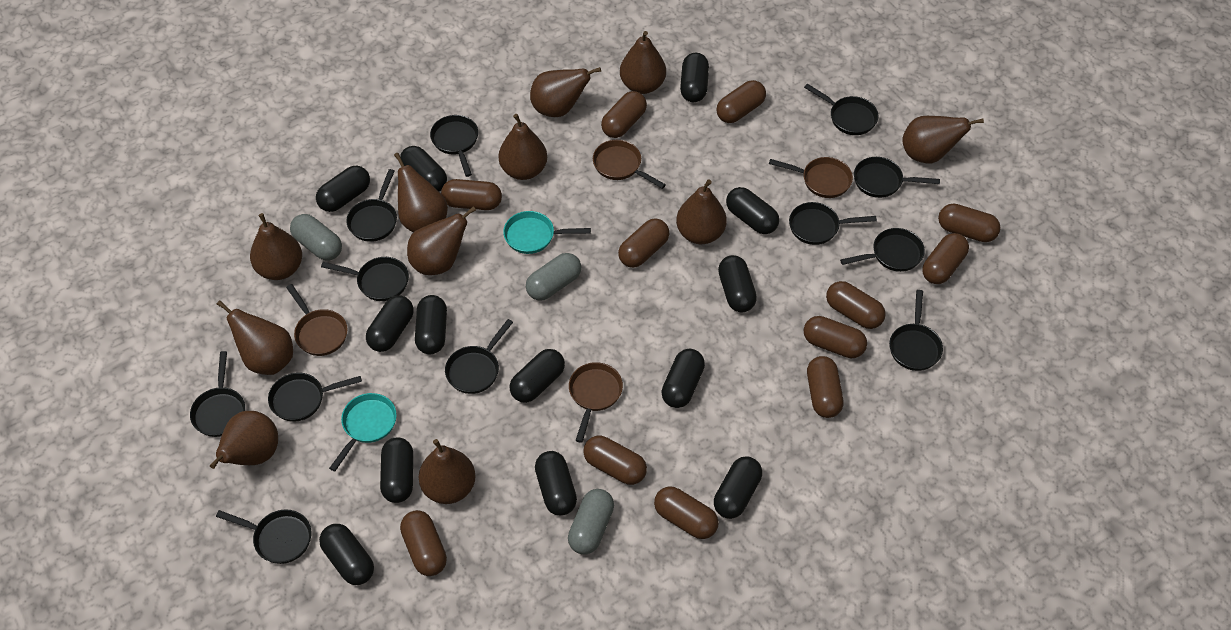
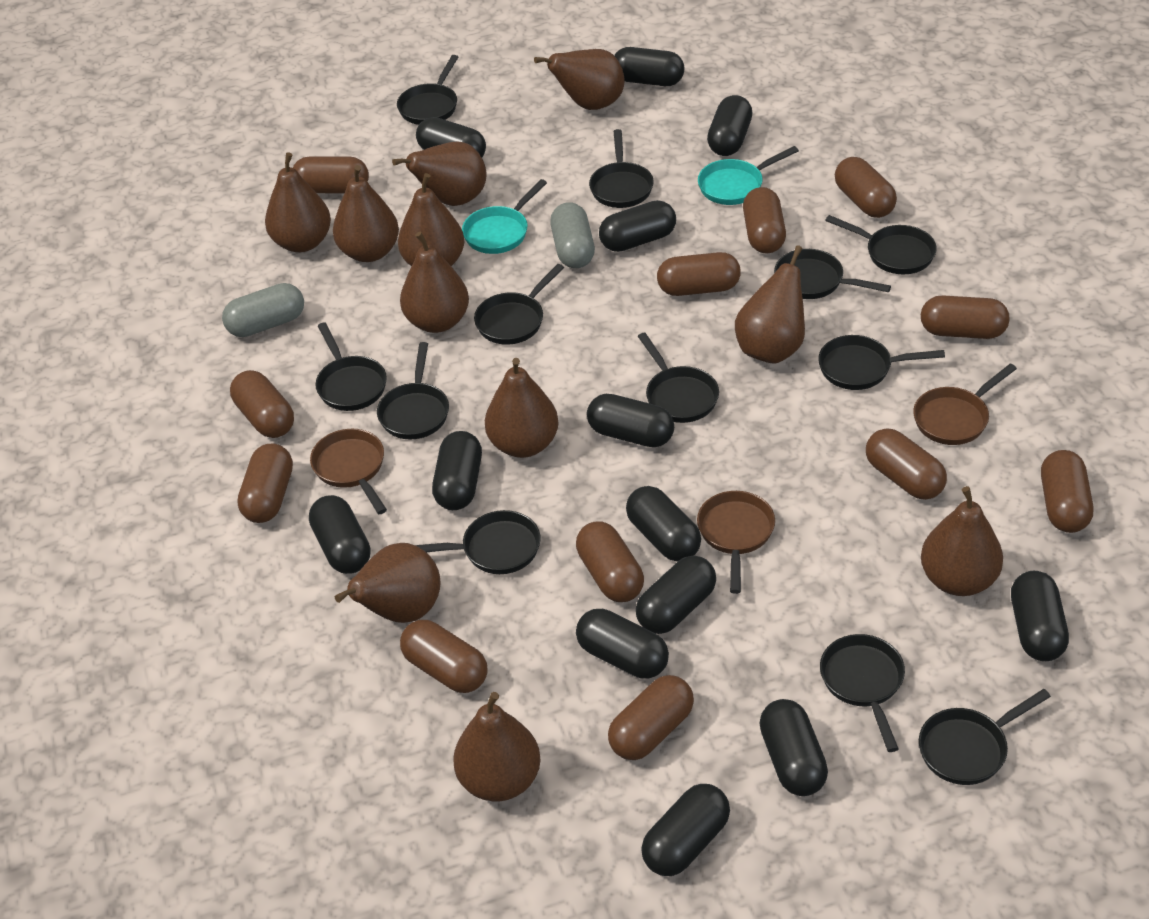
brown pan: 4 -> 3
grey capsule: 3 -> 2

